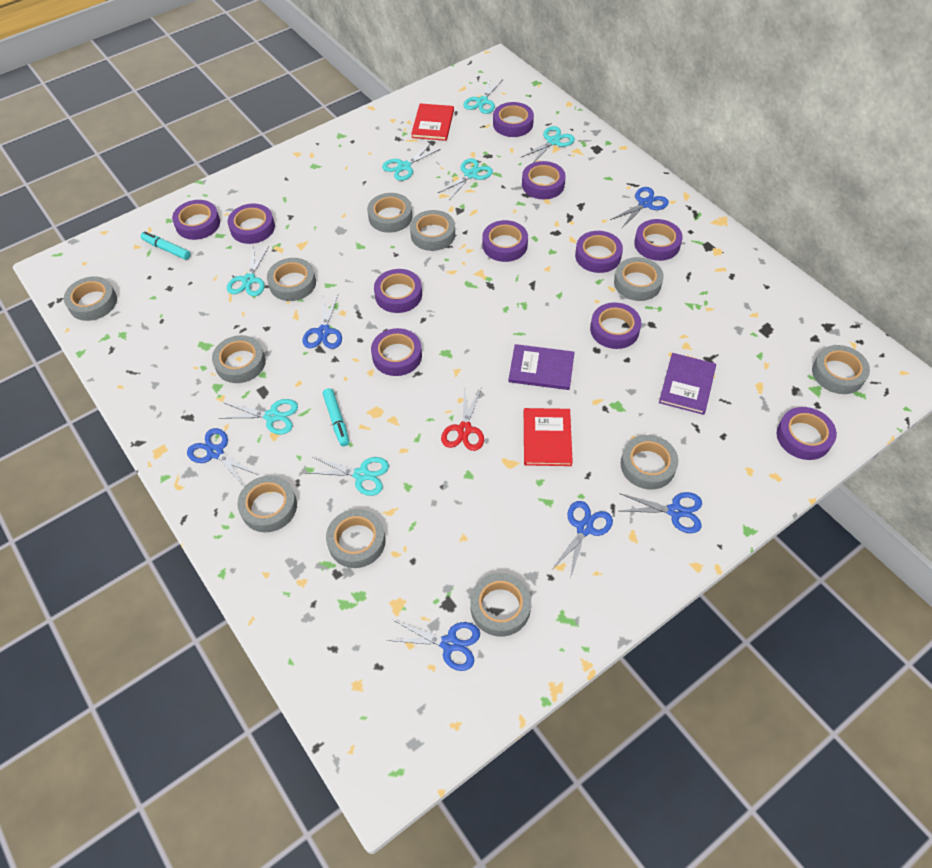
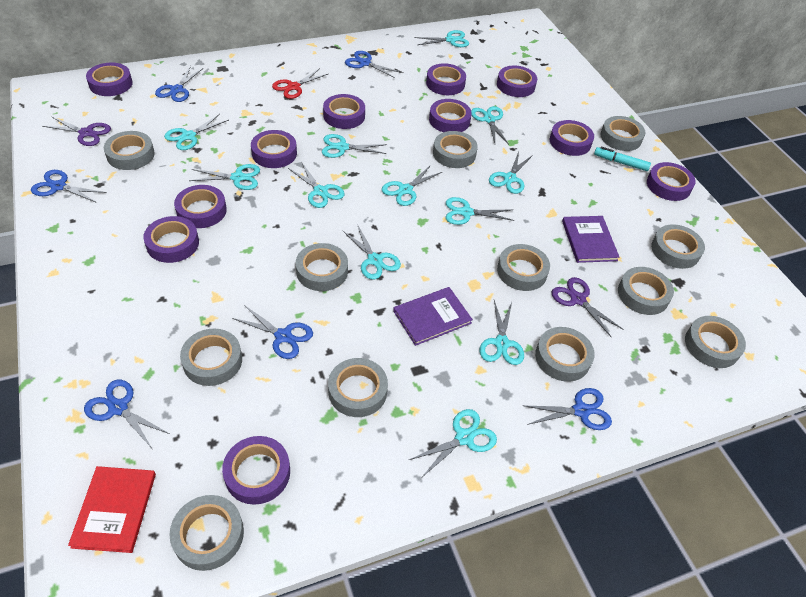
grey tape: 11 -> 12
purple scissors: 0 -> 2
red book: 2 -> 1
turquoise marker: 2 -> 1
turquoise scissors: 7 -> 12

